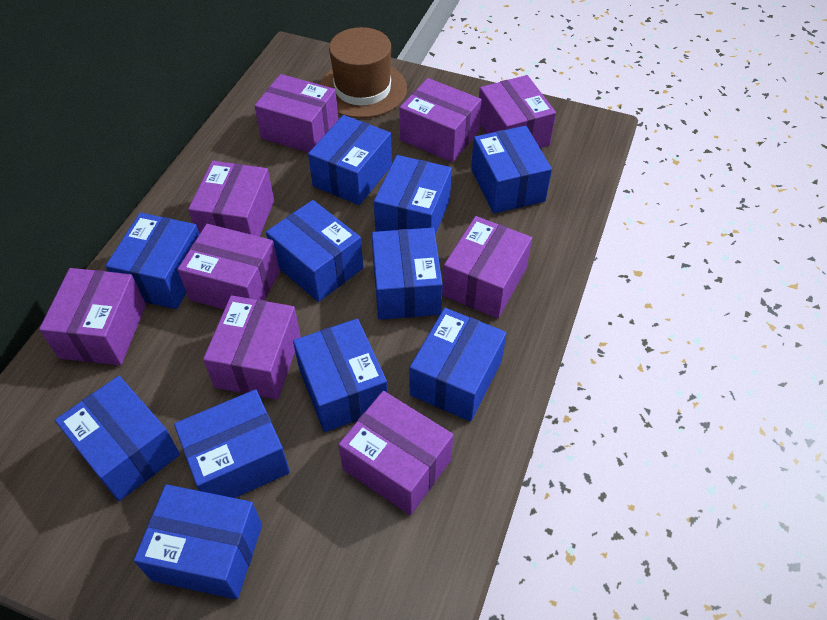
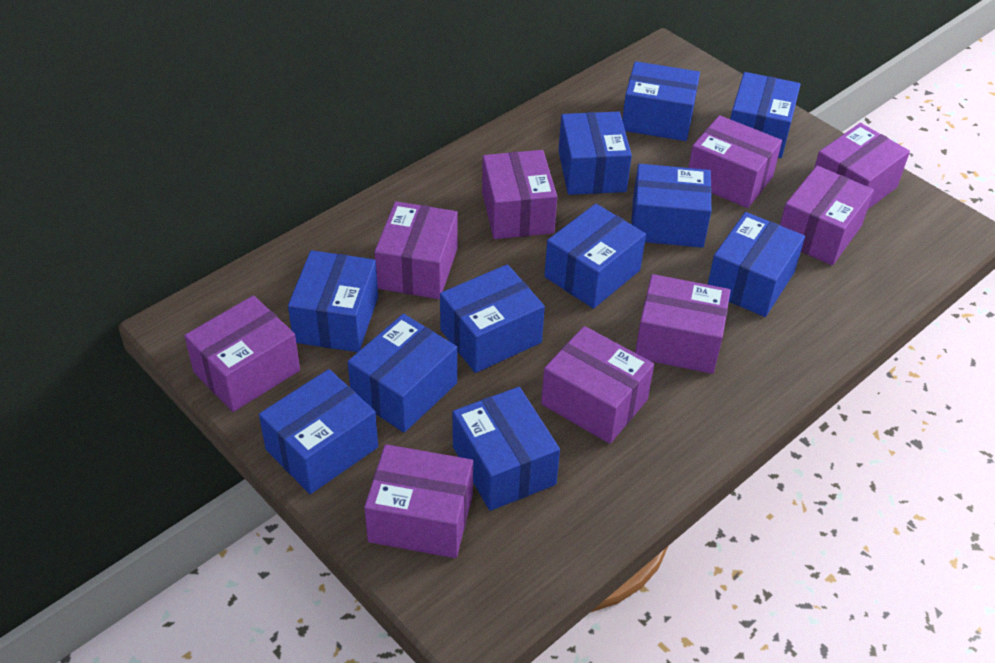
brown hat: 1 -> 0

